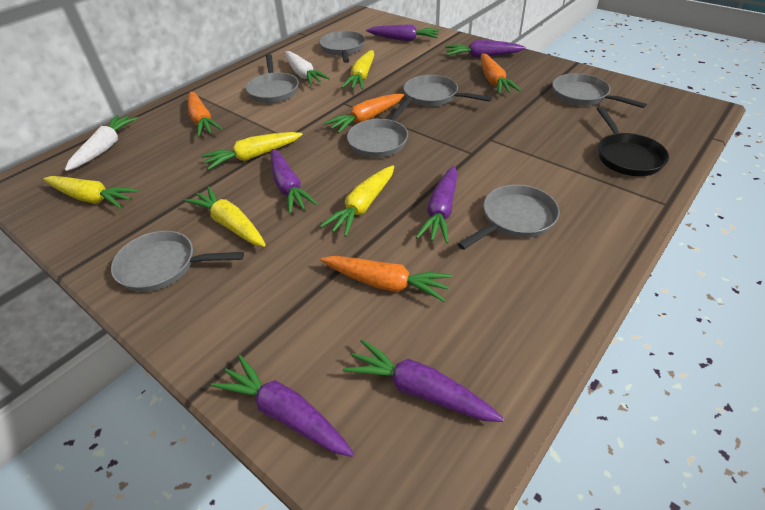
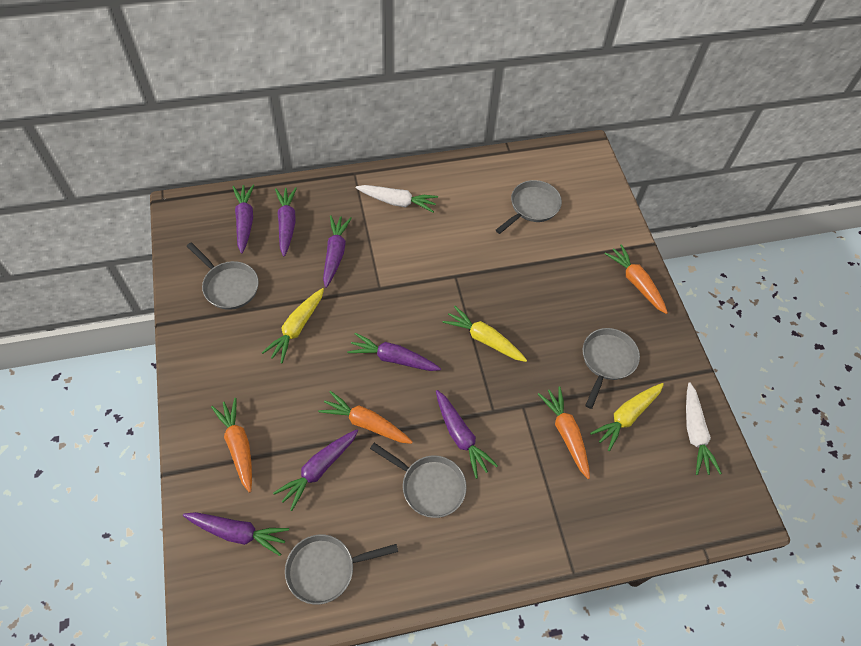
black pan: 1 -> 0
grey pan: 7 -> 5
purple carrot: 6 -> 7
yellow carrot: 5 -> 3

